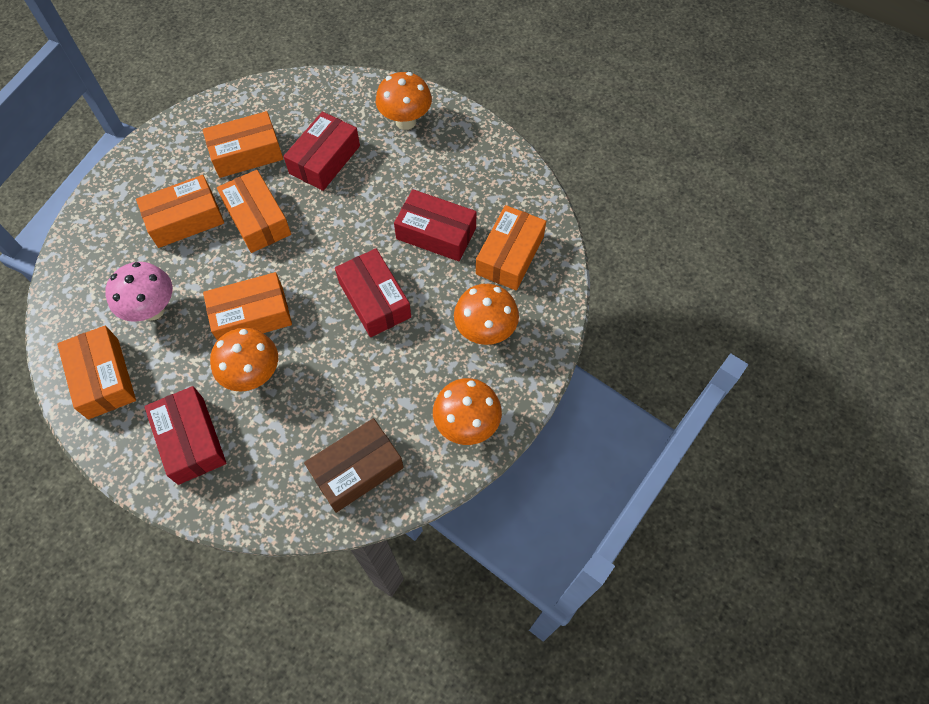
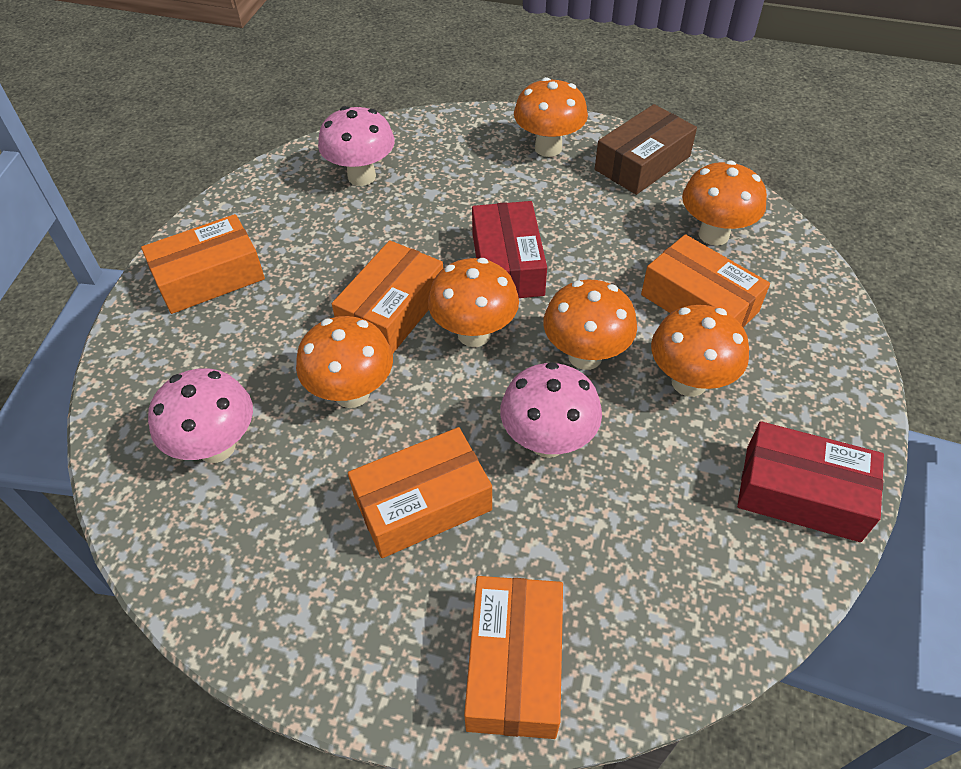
orange box: 6 -> 5
orange mushroom: 4 -> 6
pink mushroom: 1 -> 3
red box: 4 -> 2

